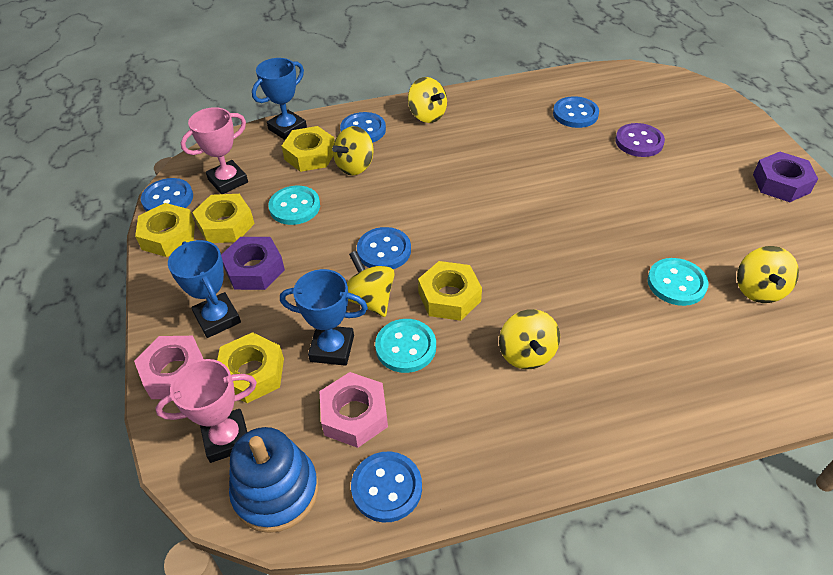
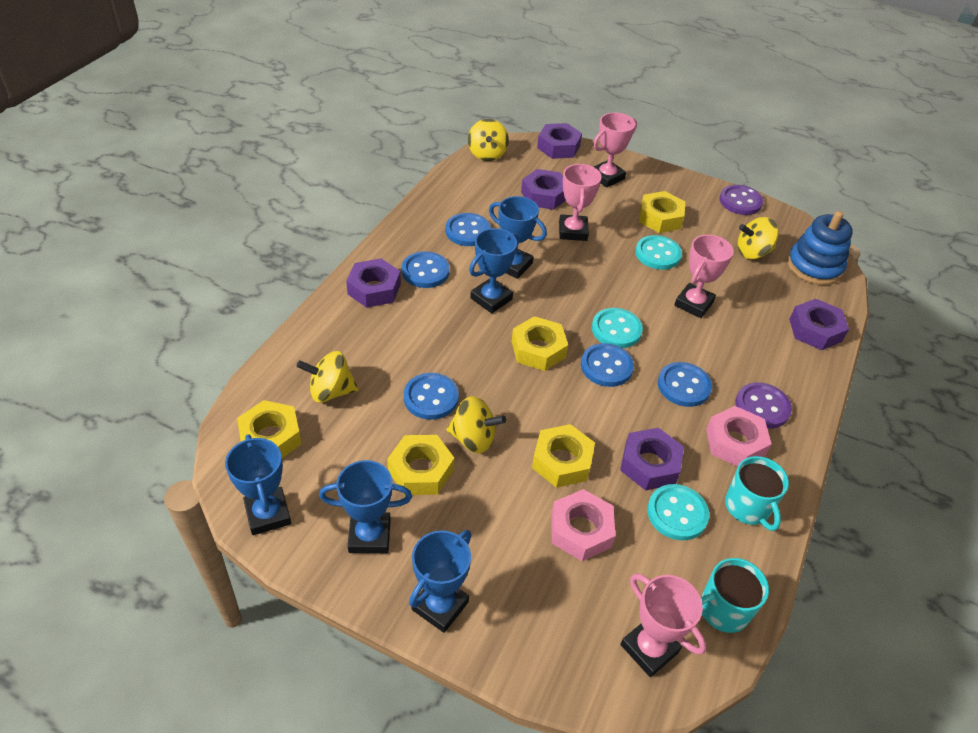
blue trophy: 3 -> 5
pink trophy: 2 -> 4
purple button: 1 -> 2
purple nut: 2 -> 5
turquoise mug: 0 -> 2
yellow spinning top: 5 -> 4

